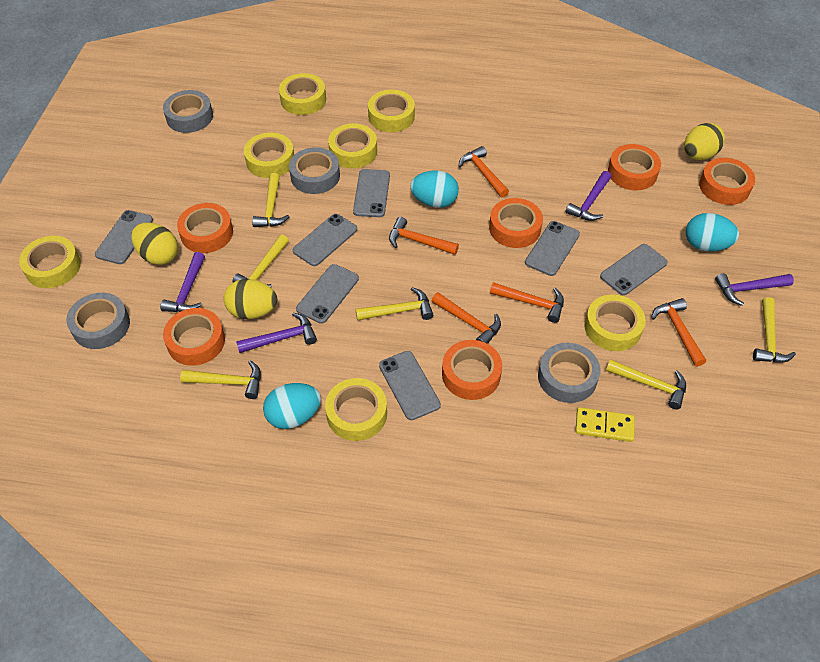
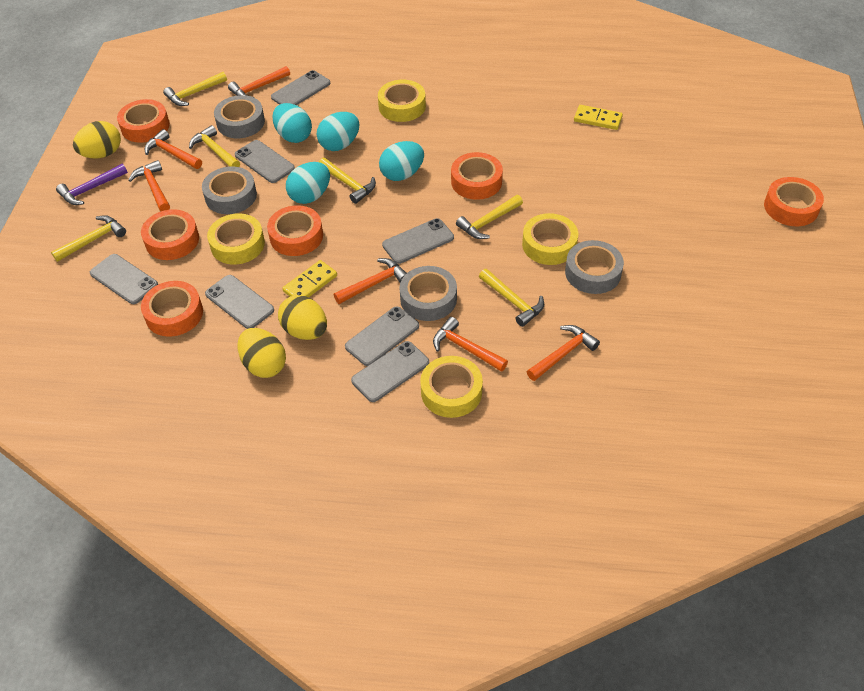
orange hammer: 5 -> 6
purple hammer: 4 -> 1
turquoise egg: 3 -> 4
yellow domino: 1 -> 2
yellow tape: 7 -> 4

